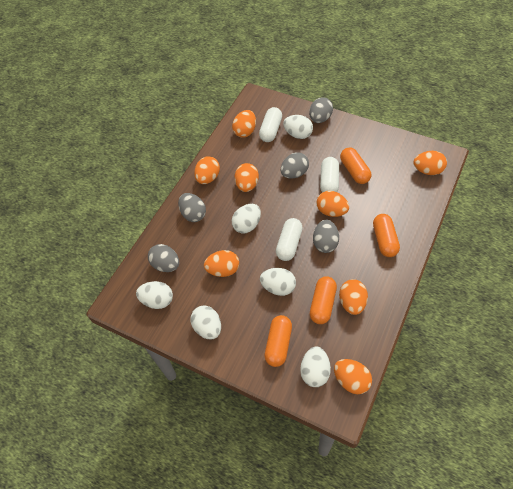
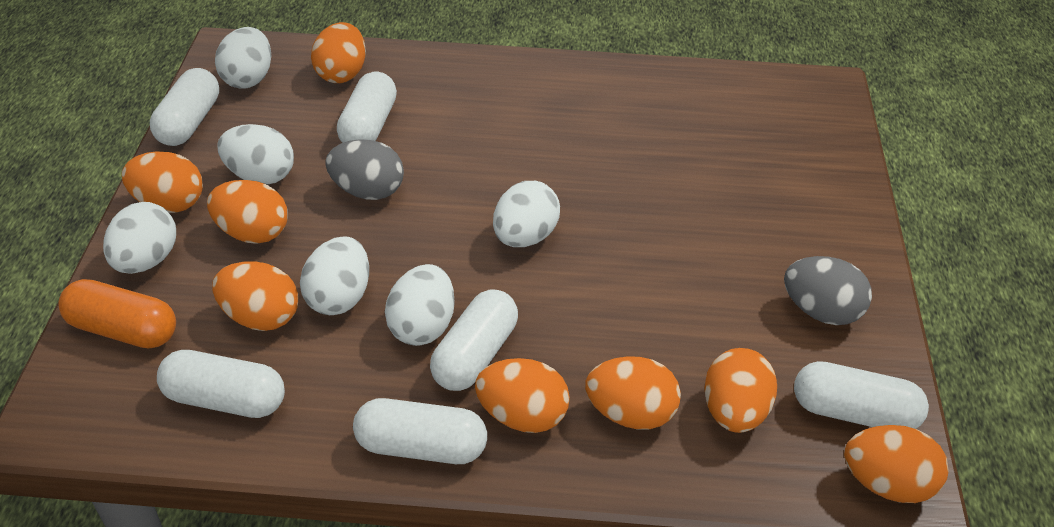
grey egg: 5 -> 2
orange capsule: 4 -> 1
white capsule: 3 -> 6

